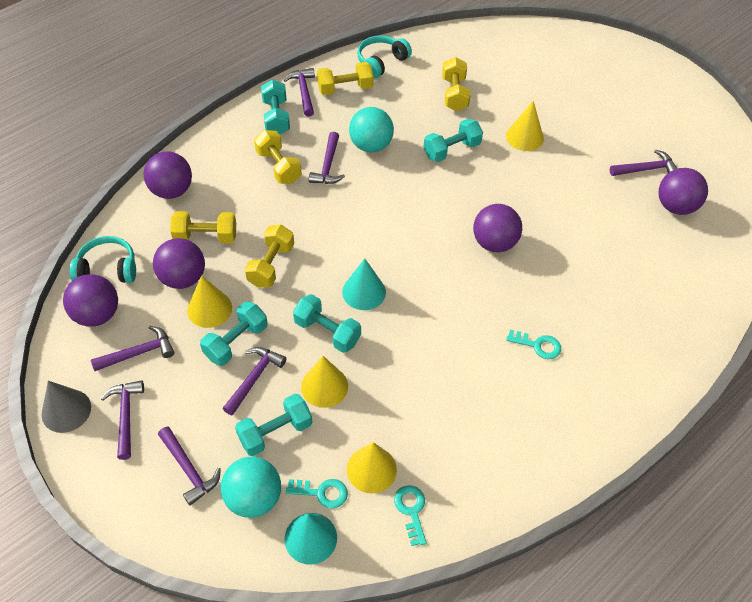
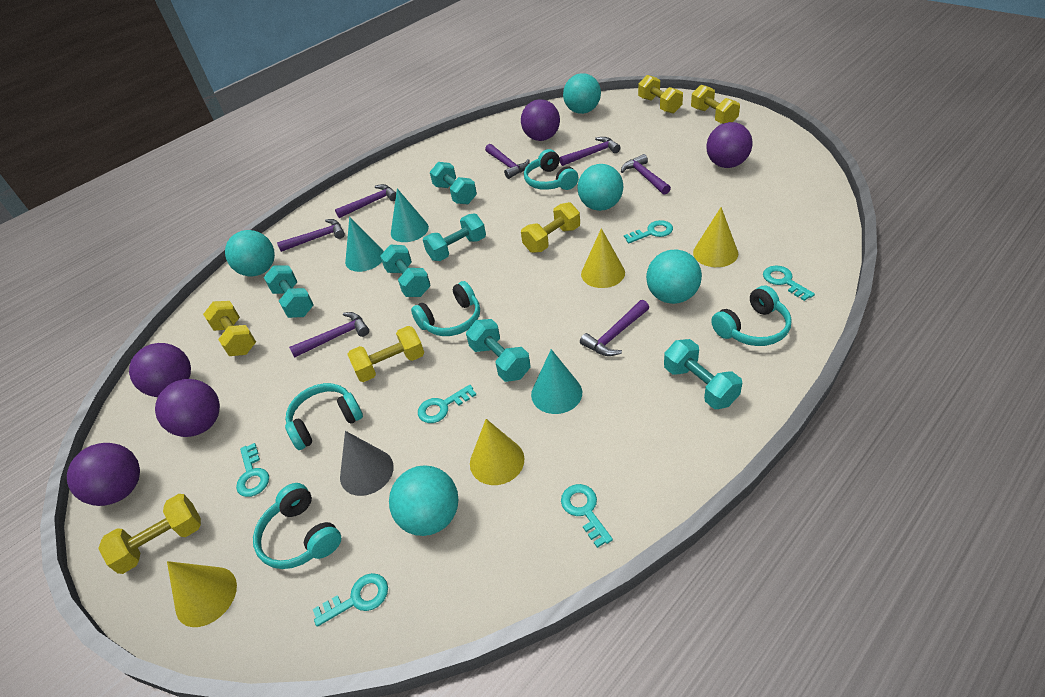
turquoise ball: 2 -> 5
turquoise cone: 2 -> 3
turquoise dumbbell: 5 -> 6
turquoise headphones: 2 -> 5
turquoise key: 3 -> 6
yellow dumbbell: 5 -> 6

